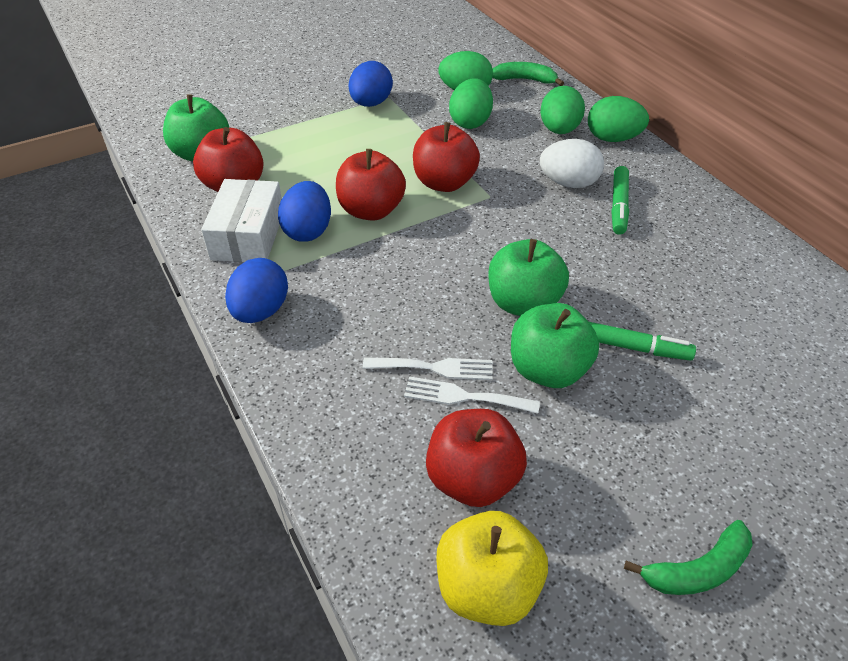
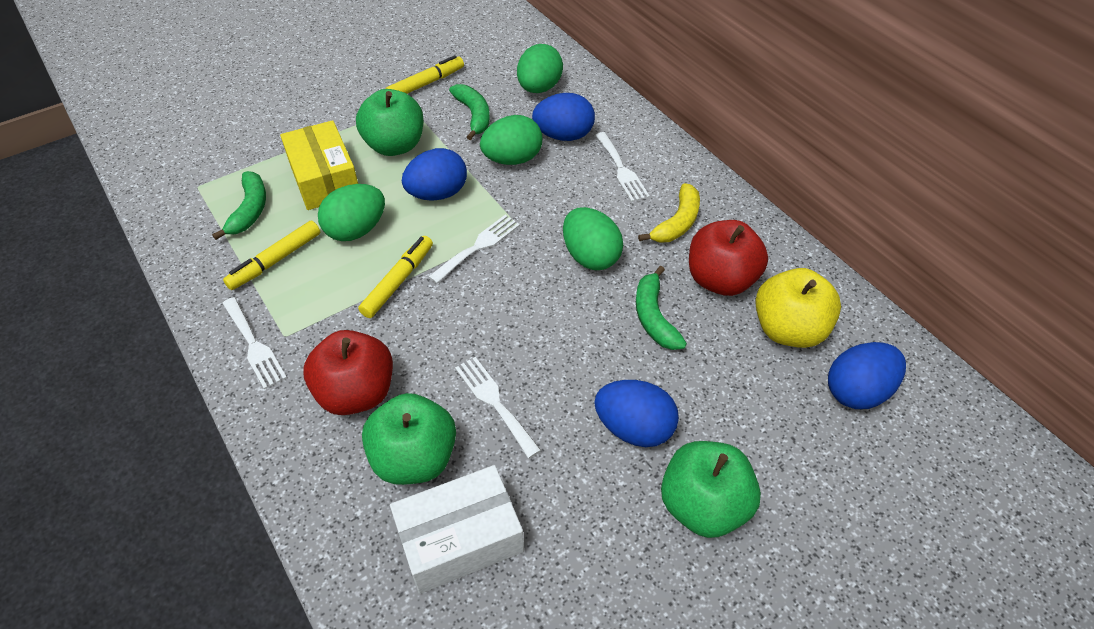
blue egg: 3 -> 4
green banana: 2 -> 3
green marker: 2 -> 0
red apple: 4 -> 2
white egg: 1 -> 0
white fork: 2 -> 4
yellow banana: 0 -> 1
yellow box: 0 -> 1
yellow marker: 0 -> 3

